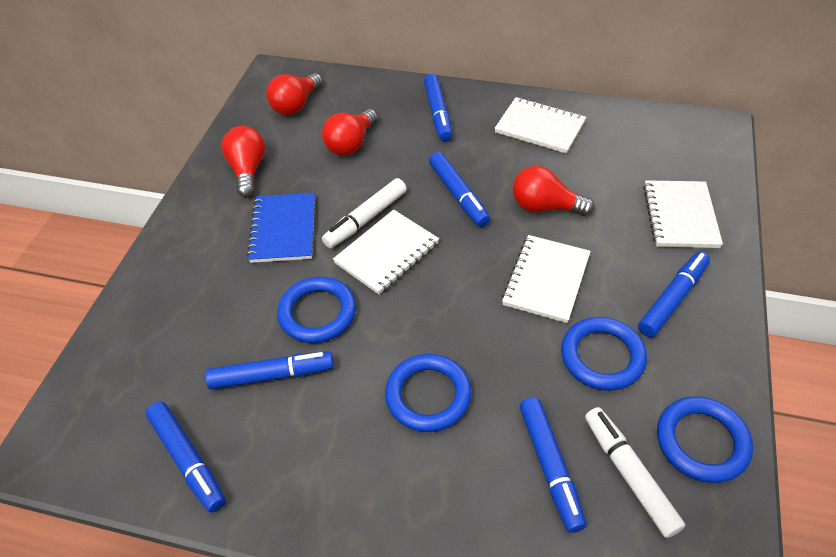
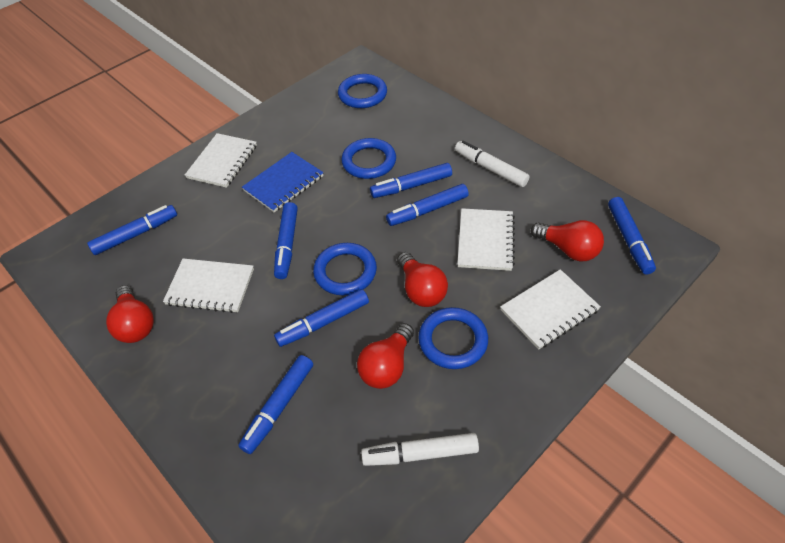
blue marker: 6 -> 7

